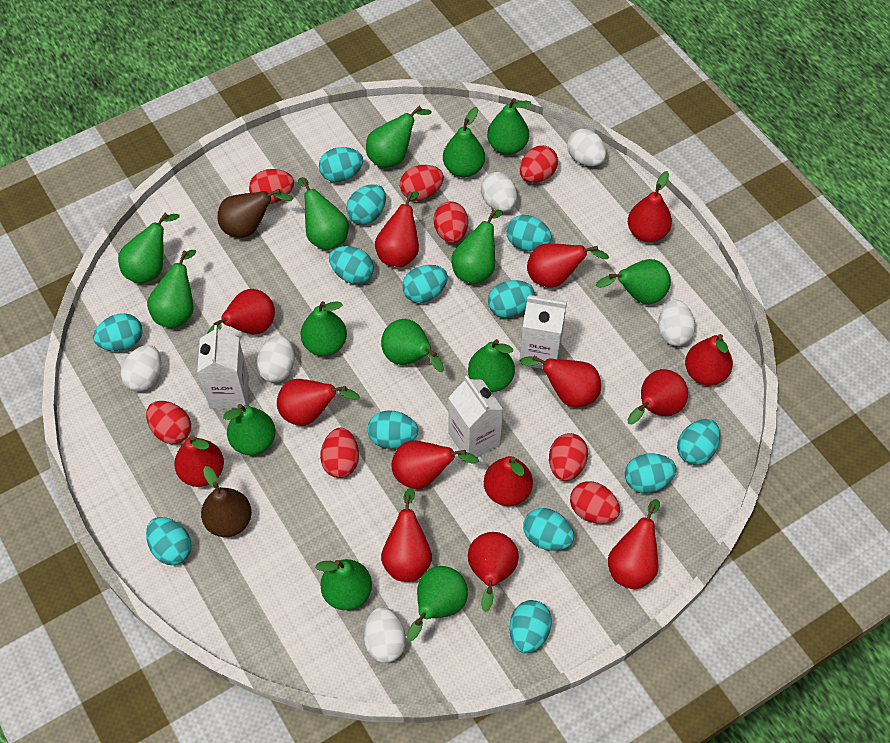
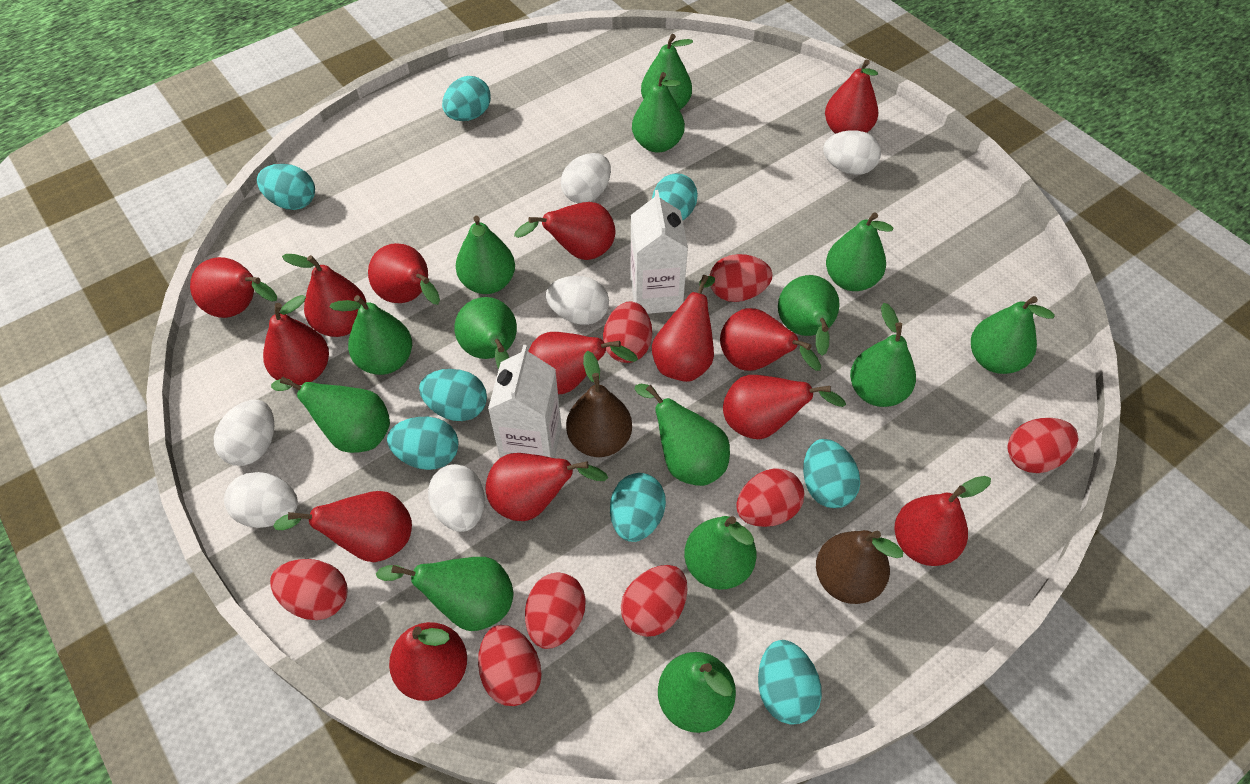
turquoise egg: 13 -> 8
white carton: 3 -> 2

